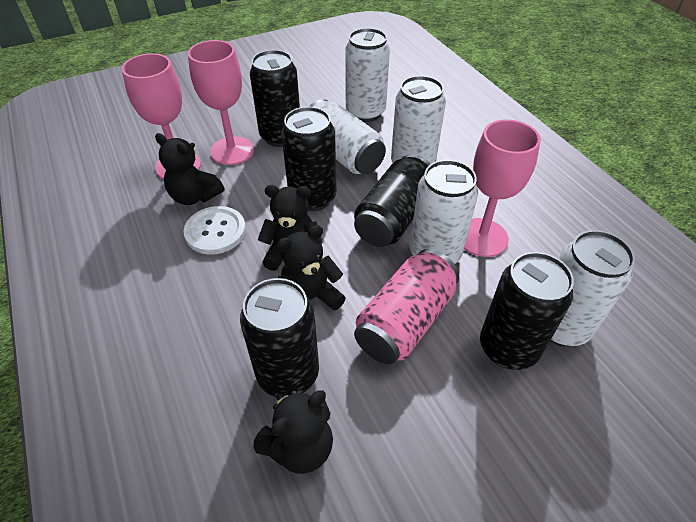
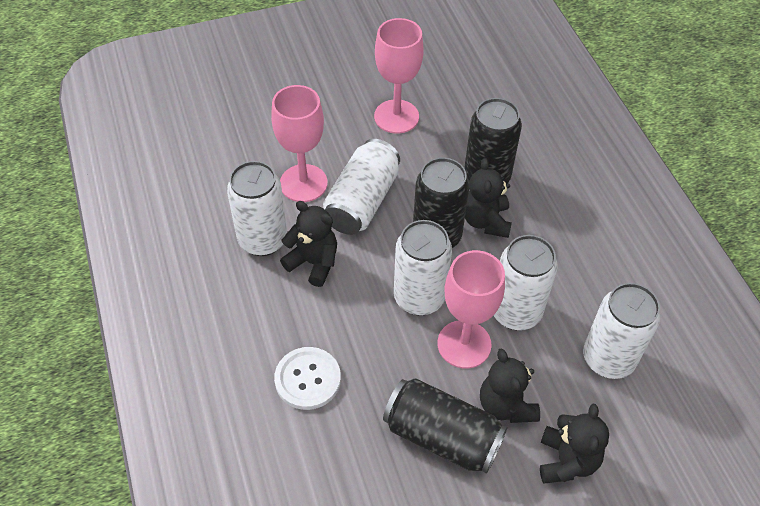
black can: 5 -> 3
pink can: 1 -> 0

